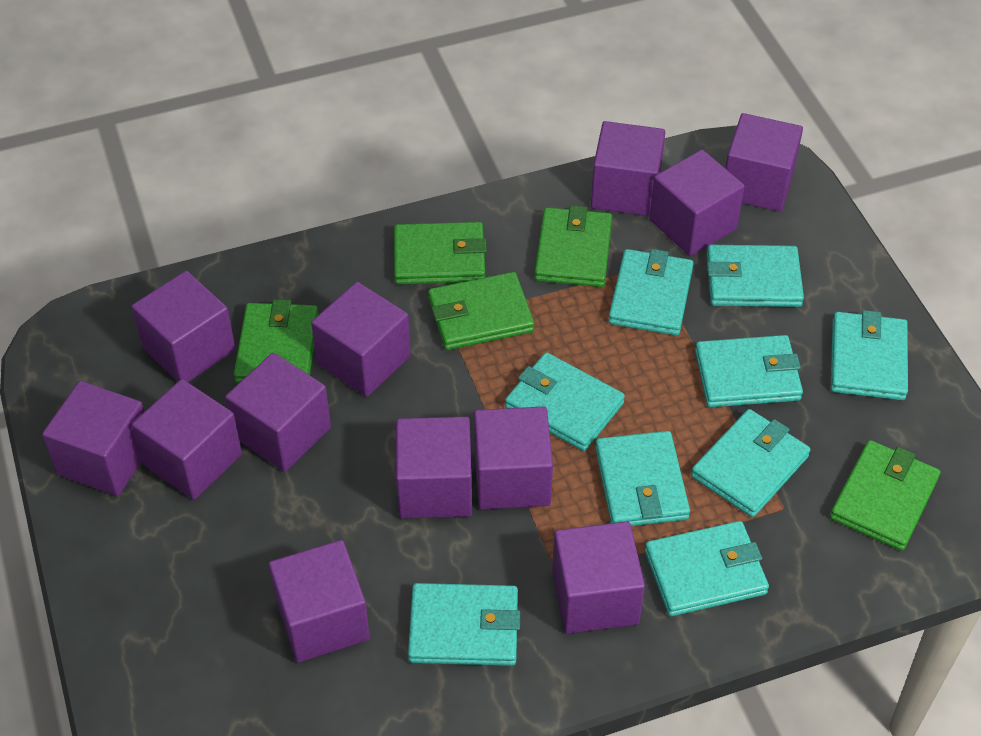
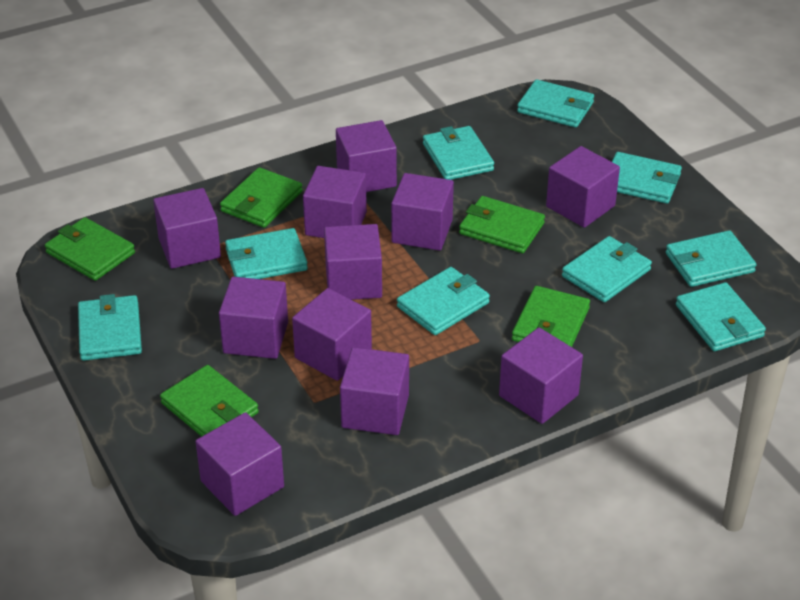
purple cube: 12 -> 11

